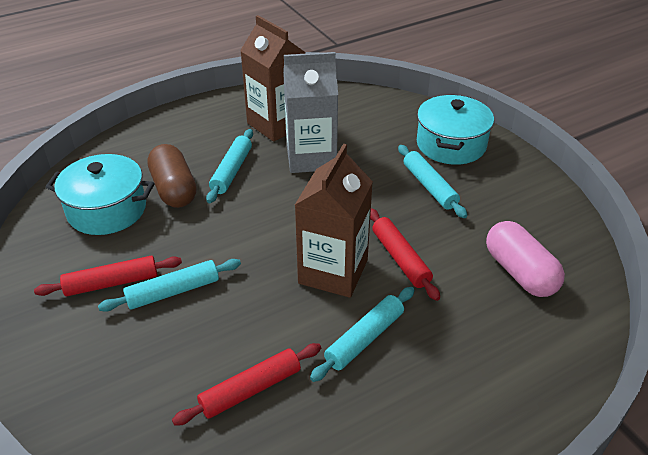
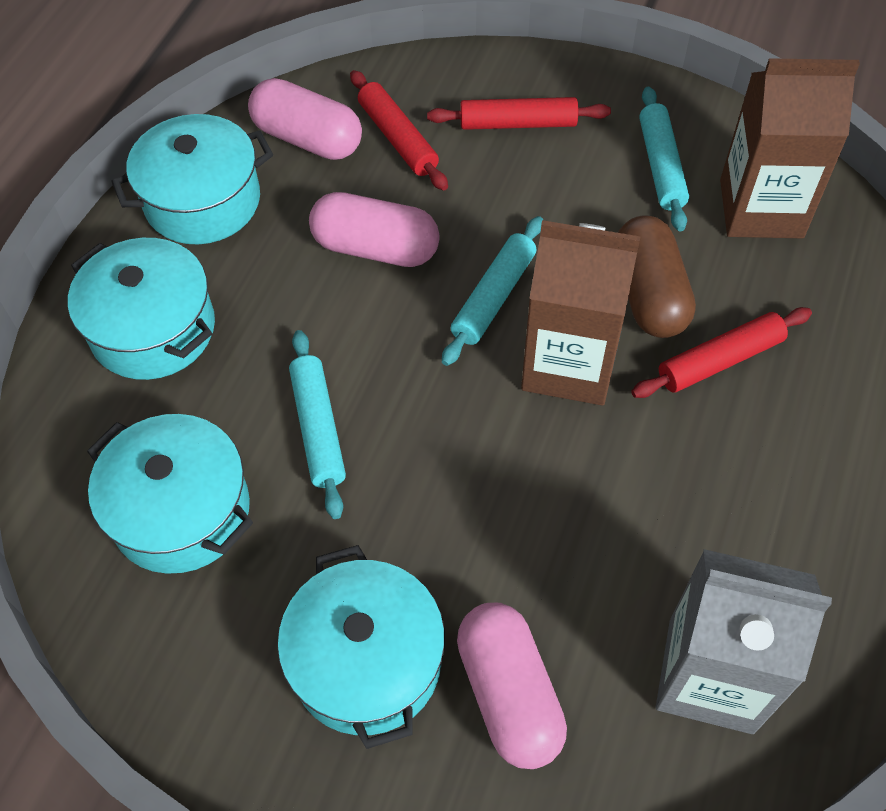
pink capsule: 1 -> 3
turquoise pot: 2 -> 4
turquoise rolling pin: 4 -> 3

